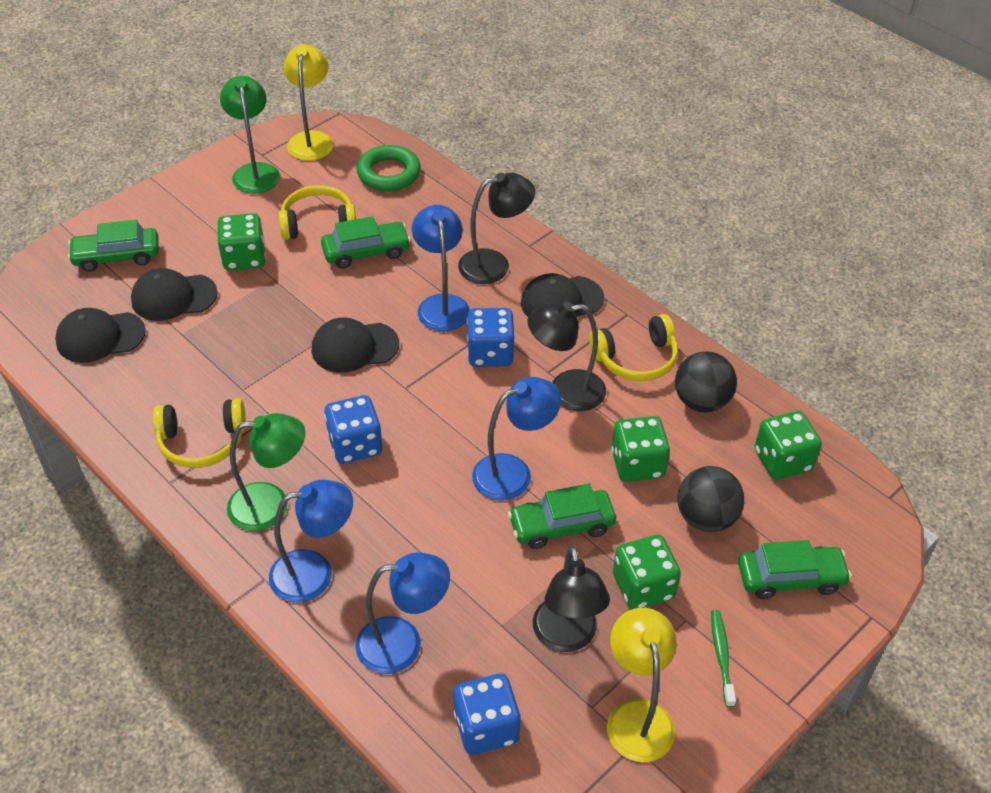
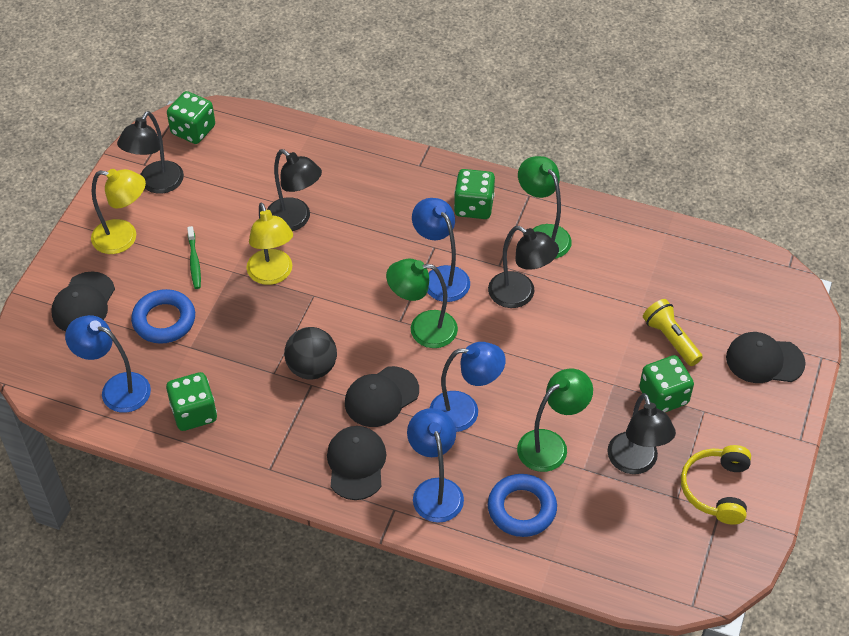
black ball: 2 -> 1
black lamp: 3 -> 4
blue dice: 3 -> 0
blue ring: 0 -> 2
green car: 4 -> 0
green lamp: 2 -> 3
green ring: 1 -> 0
yellow flashlight: 0 -> 1
yellow headphones: 3 -> 1

